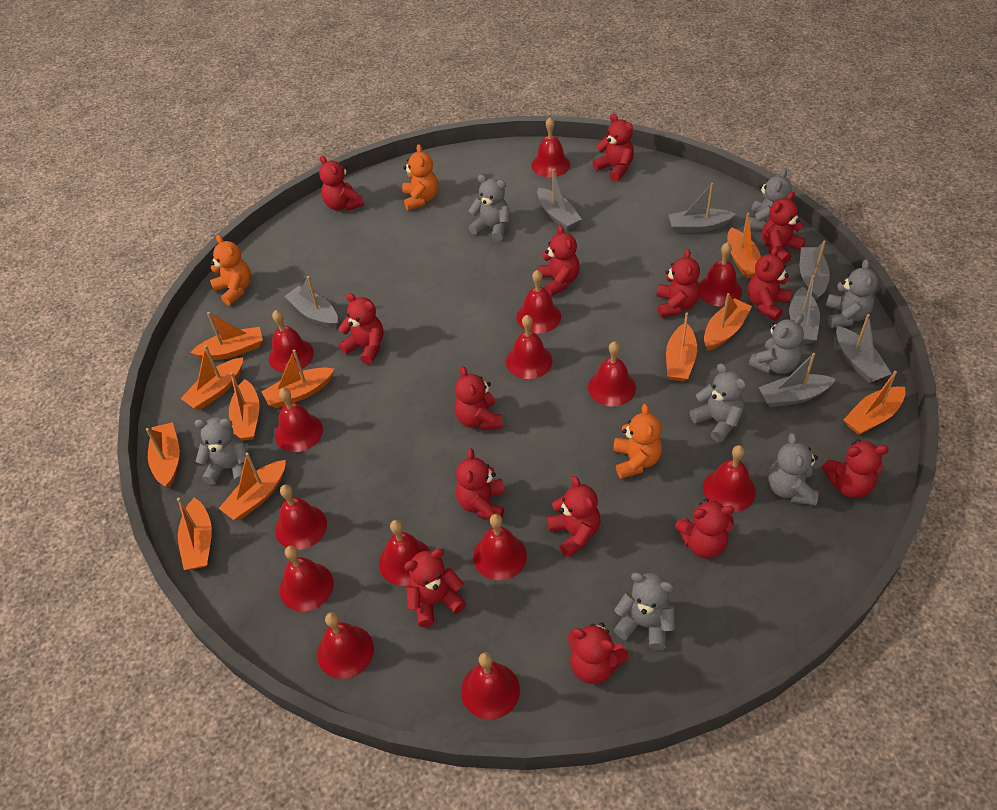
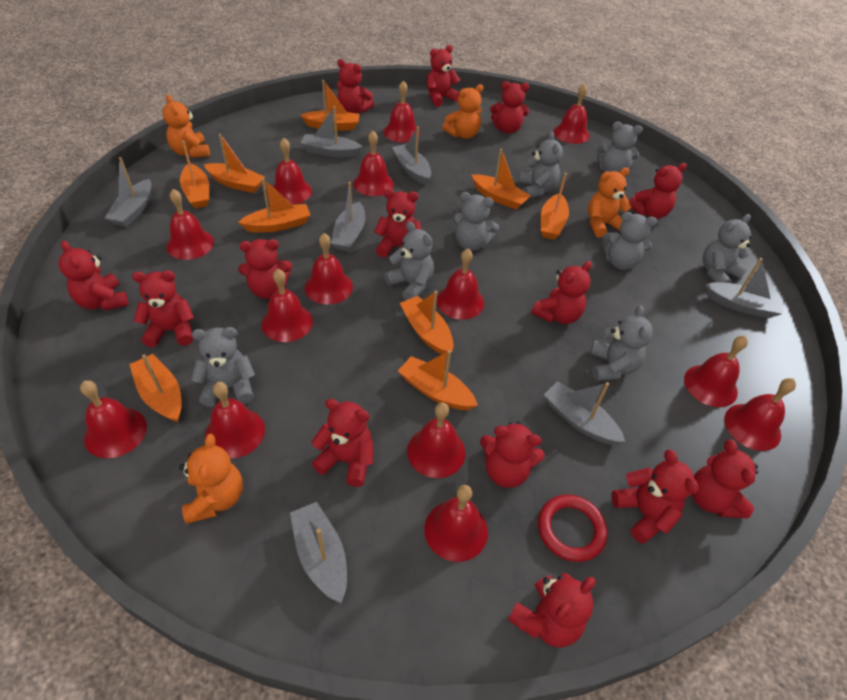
orange boat: 11 -> 9
orange teddy bear: 3 -> 4
red ring: 0 -> 1

